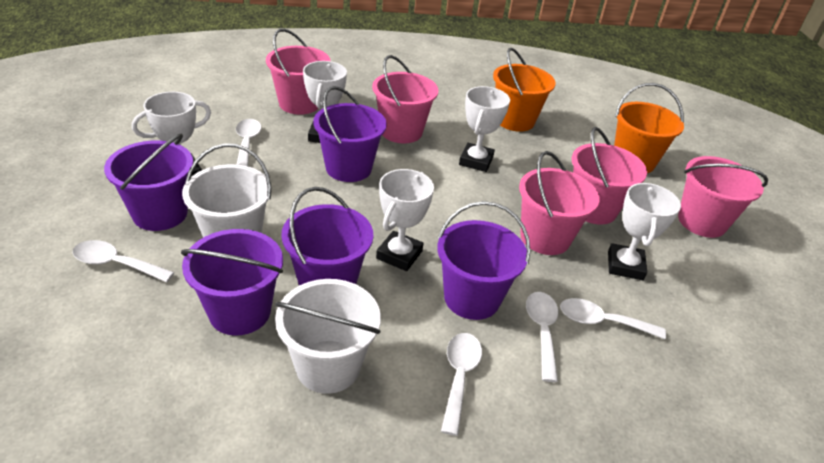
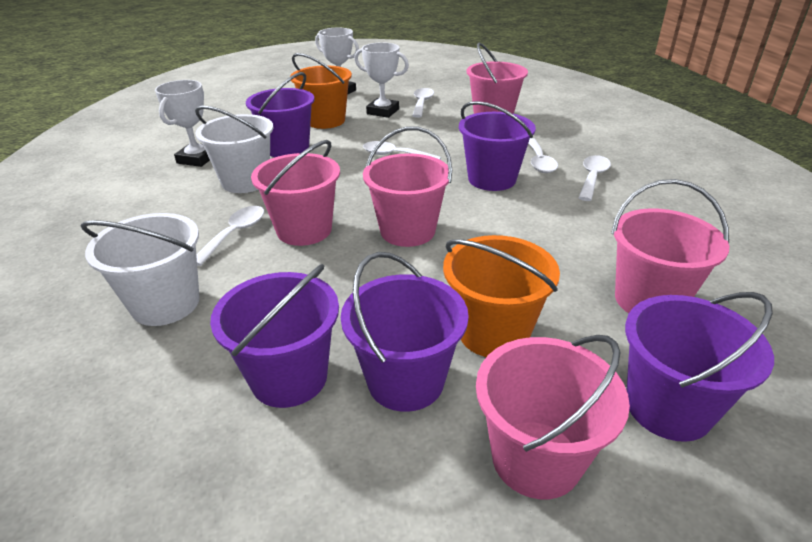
white trophy: 5 -> 3

